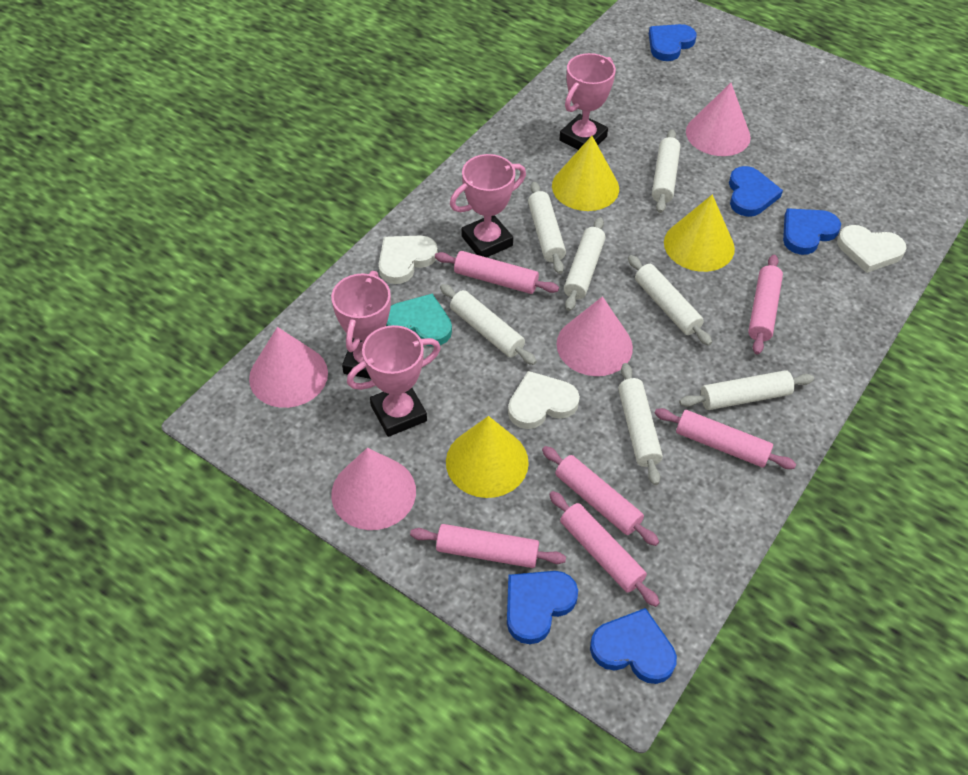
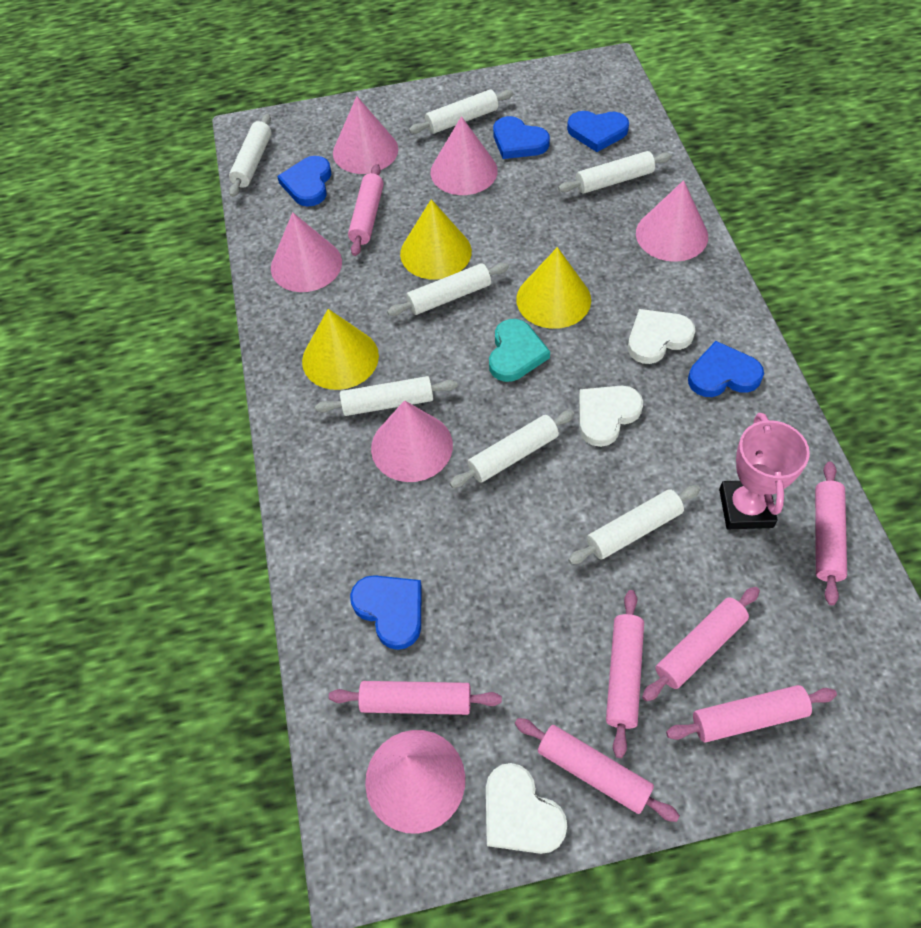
pink cone: 4 -> 6
pink rolling pin: 6 -> 7
pink trophy: 4 -> 1

